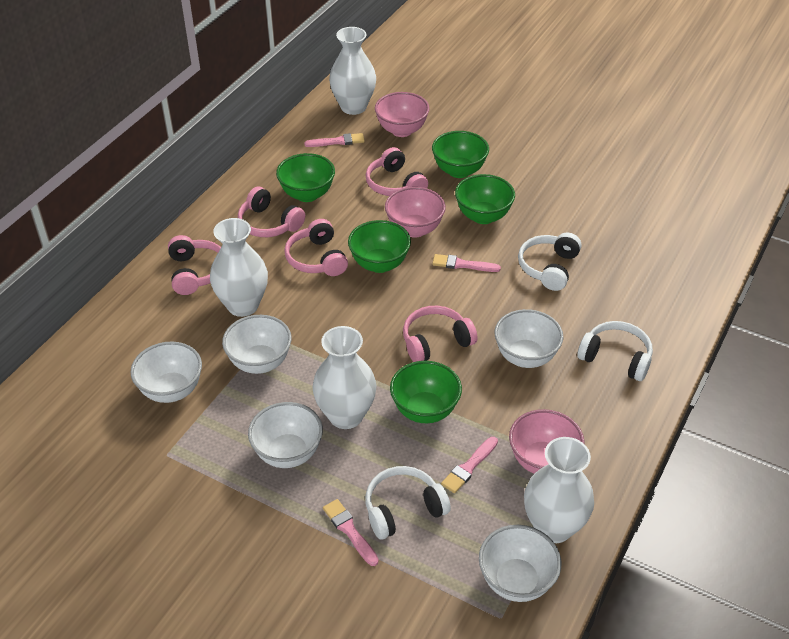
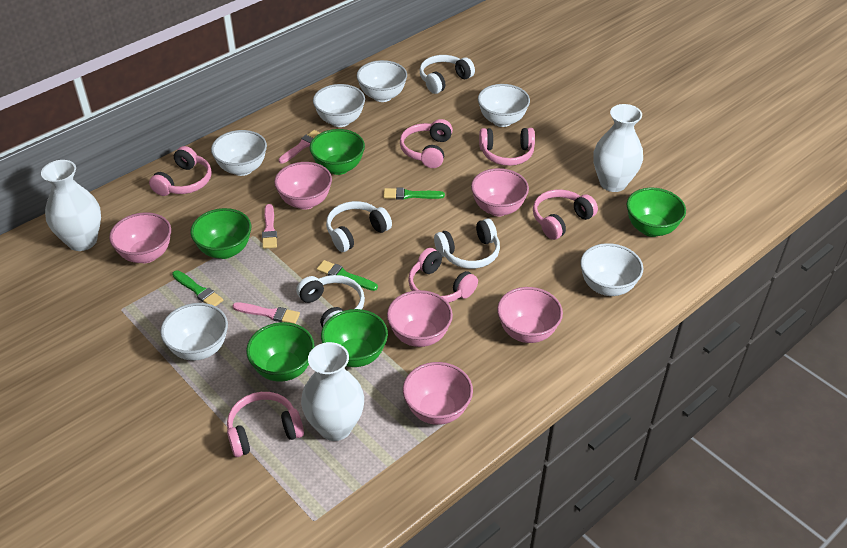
green brush: 0 -> 3
pink bowl: 3 -> 6
pink brush: 4 -> 3
pink headphones: 5 -> 6
white bowl: 5 -> 6
white headphones: 3 -> 4
white vase: 4 -> 3

